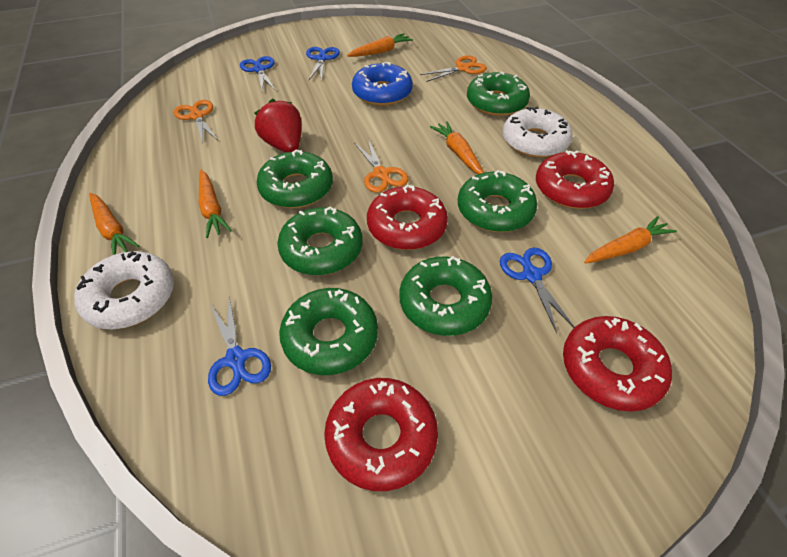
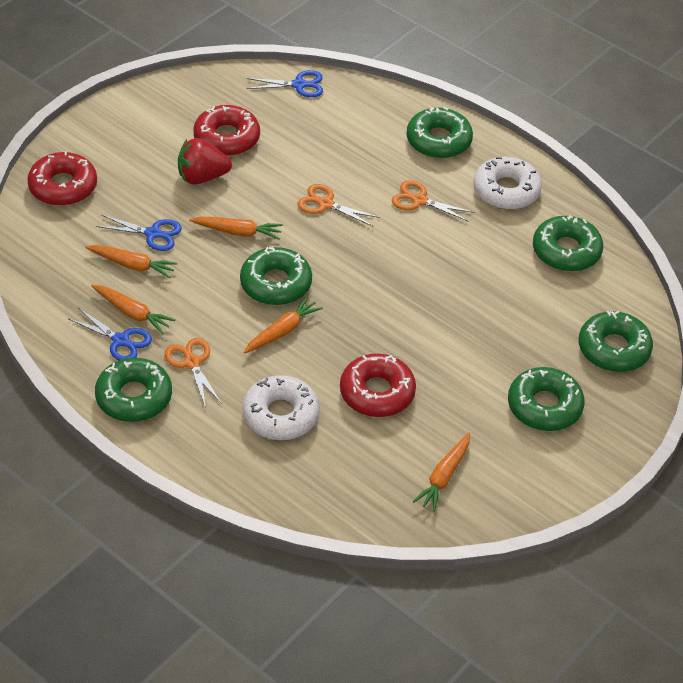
blue donut: 1 -> 0
blue scissors: 4 -> 3
red donut: 4 -> 3

